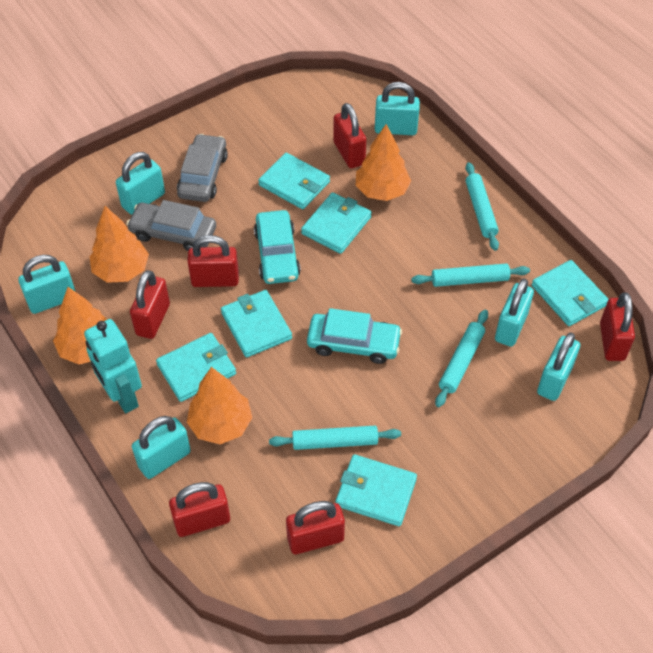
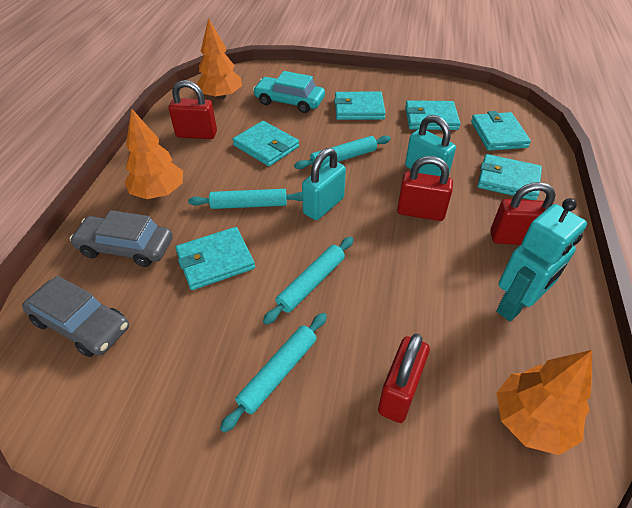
orange tree: 4 -> 3
red padlock: 6 -> 4
turquoise car: 2 -> 1
turquoise padlock: 6 -> 2

